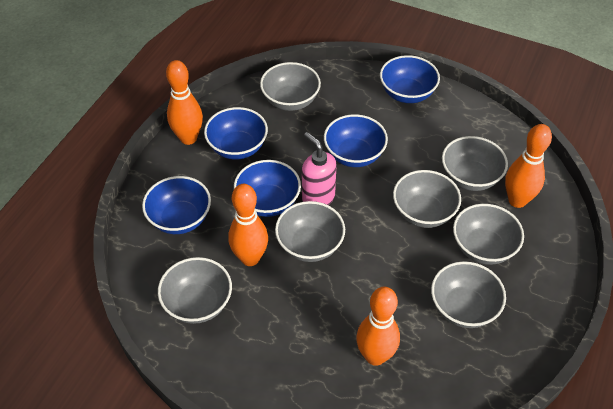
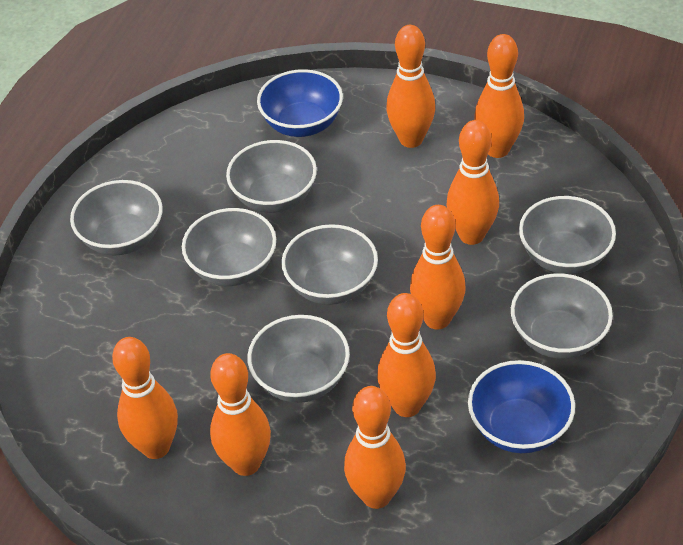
blue bowl: 5 -> 2
orange bowling pin: 4 -> 8
pink soap dispenser: 1 -> 0

